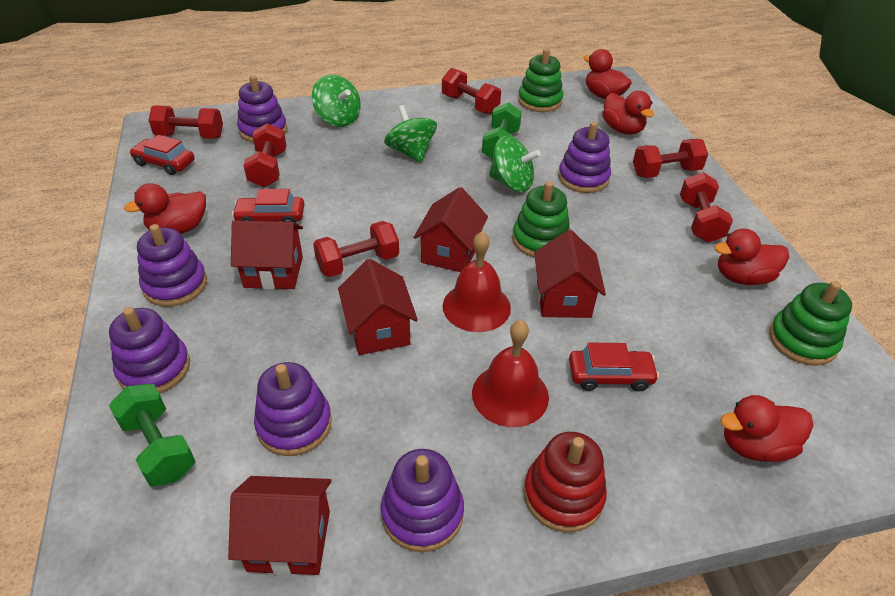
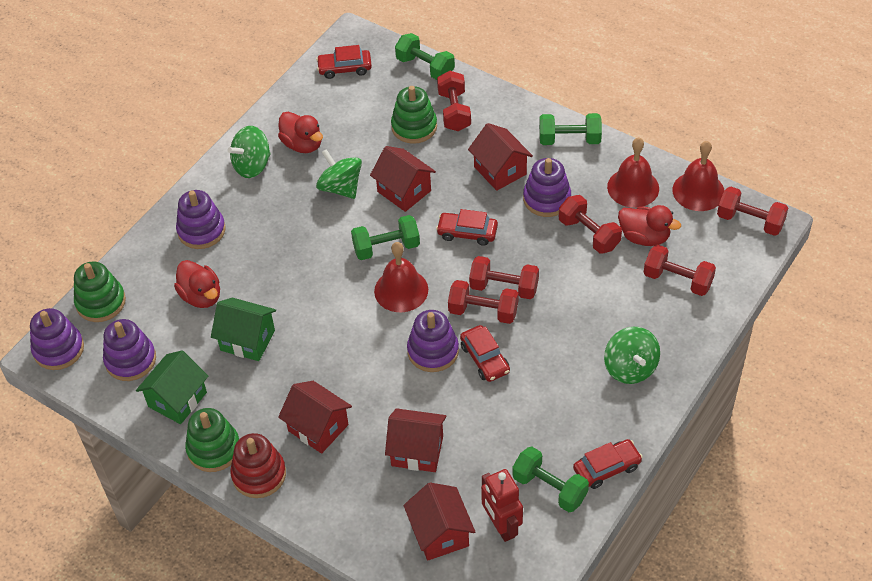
green dumbbell: 2 -> 4
green house: 0 -> 2
purple stacking toy: 6 -> 5
red bell: 2 -> 3
red car: 3 -> 4
red duck: 5 -> 3
red robot: 0 -> 1

